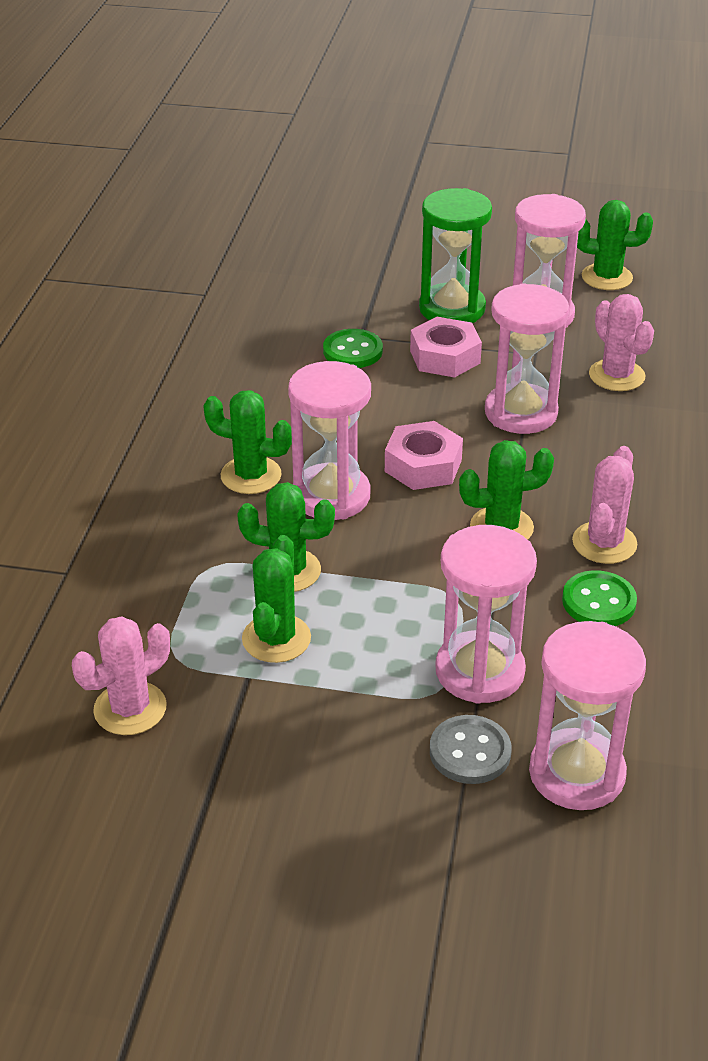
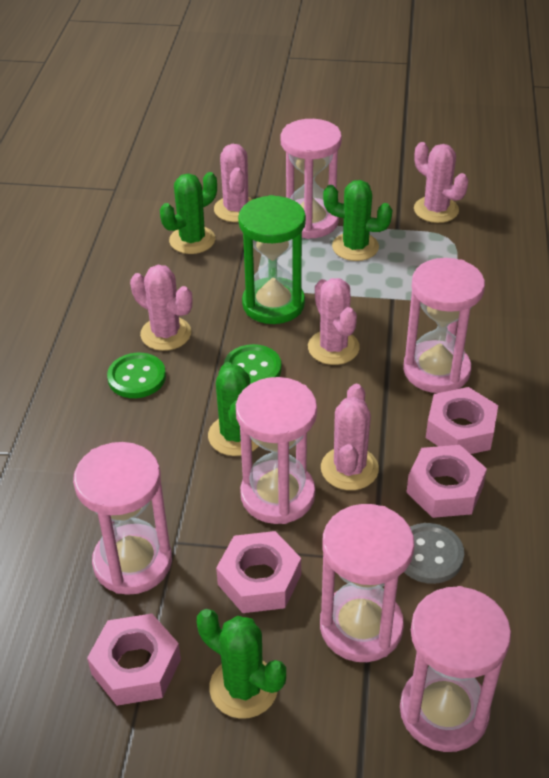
green cactus: 5 -> 4
pink cactus: 3 -> 5
pink hourglass: 5 -> 6
pink nut: 2 -> 4

